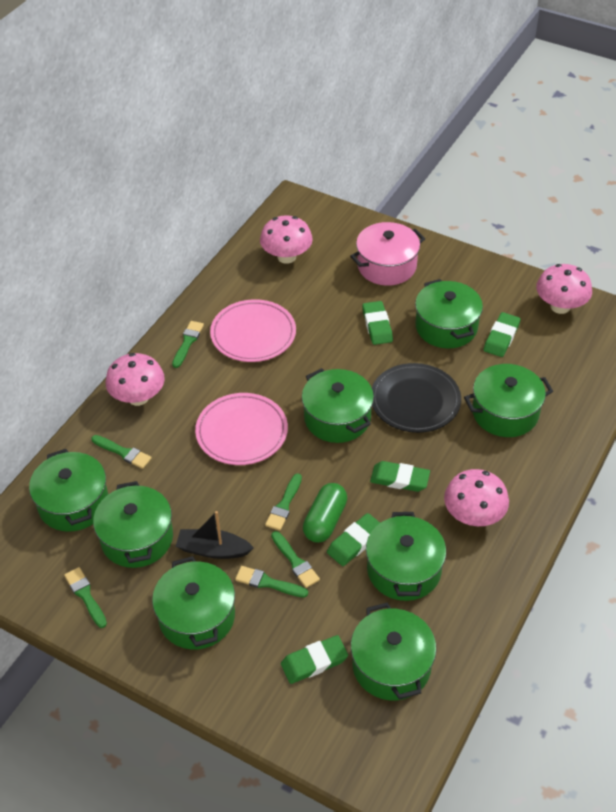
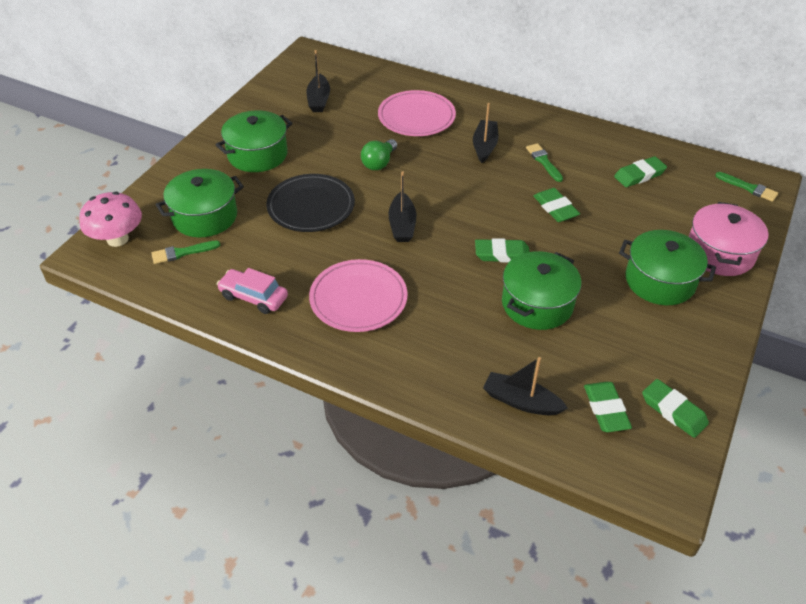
black boat: 1 -> 4
green brush: 6 -> 3
green capsule: 1 -> 0
green light bulb: 0 -> 1
green pot: 8 -> 4
pink car: 0 -> 1
pink mushroom: 4 -> 1

